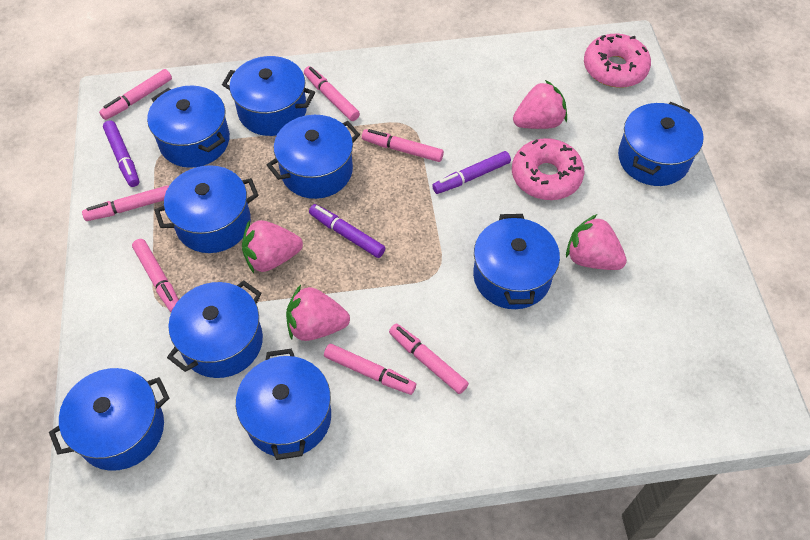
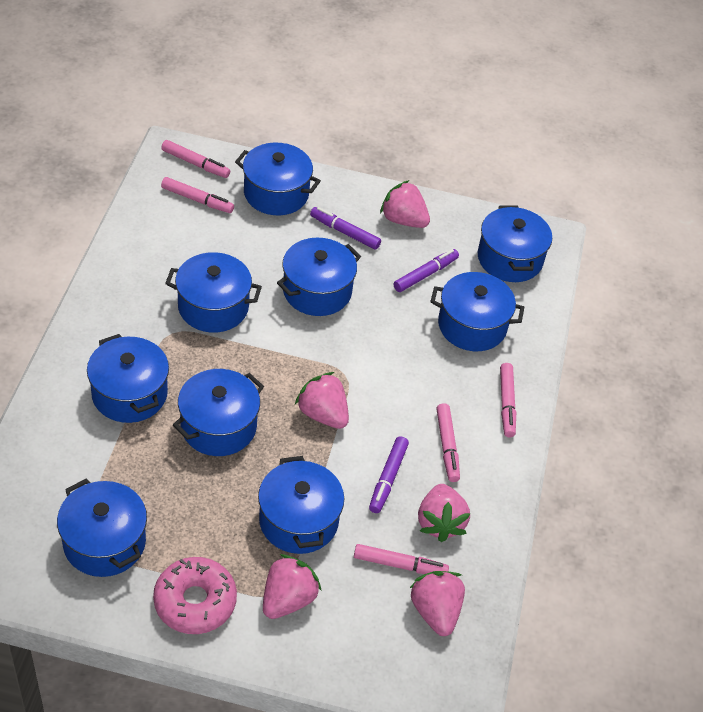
pink donut: 2 -> 1
pink marker: 7 -> 5
pink strawberry: 4 -> 5

